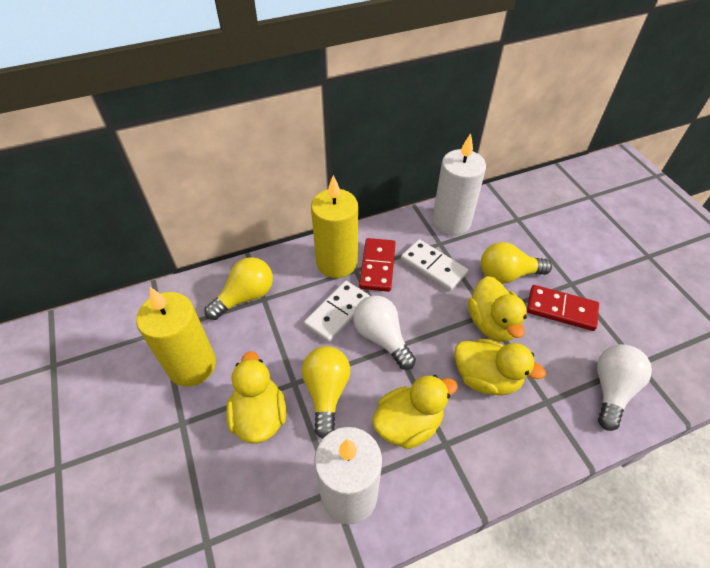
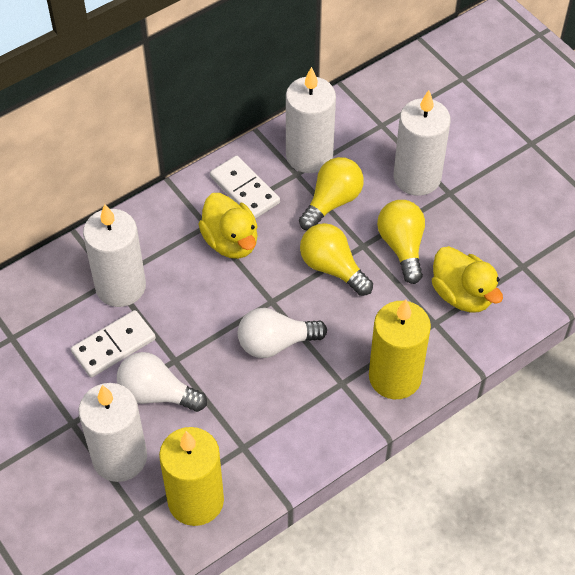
red domino: 2 -> 0
white candle: 2 -> 4
yellow duck: 4 -> 2

